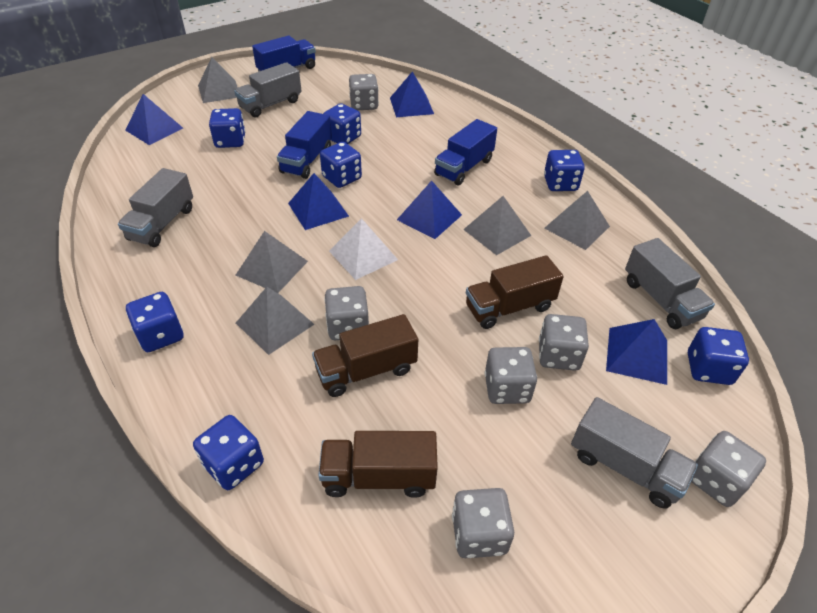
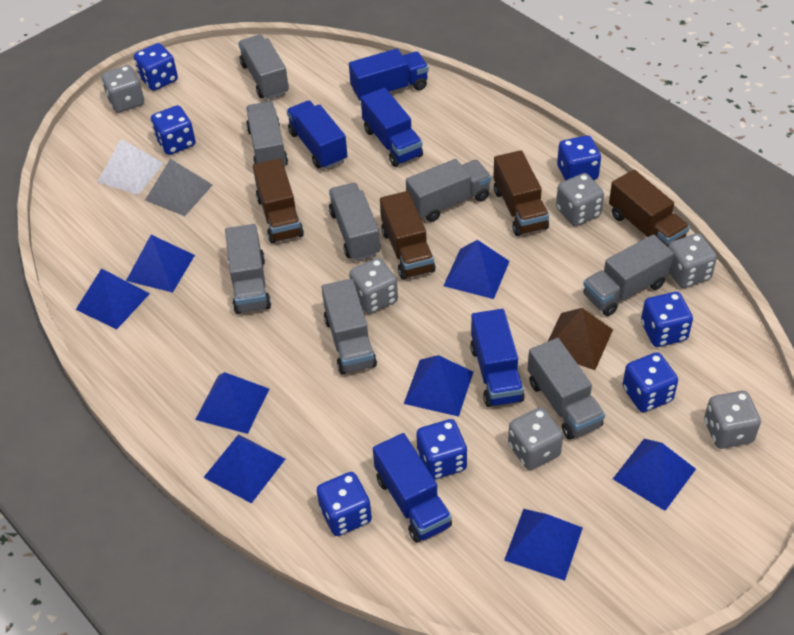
blue pyramid: 5 -> 8
blue truck: 3 -> 5
brown pyramid: 0 -> 1
brown truck: 3 -> 4
grey pyramid: 5 -> 1
grey truck: 4 -> 8

